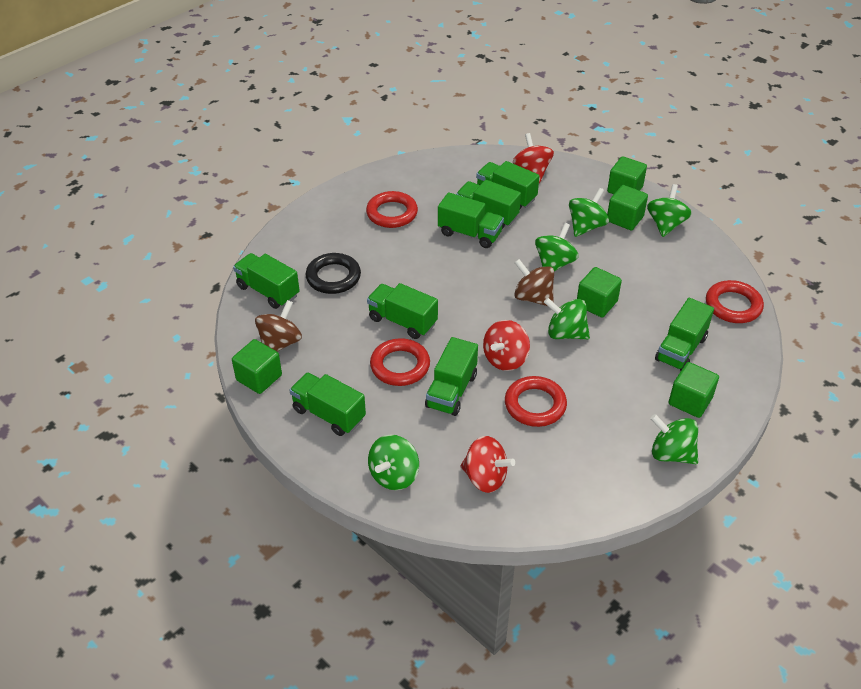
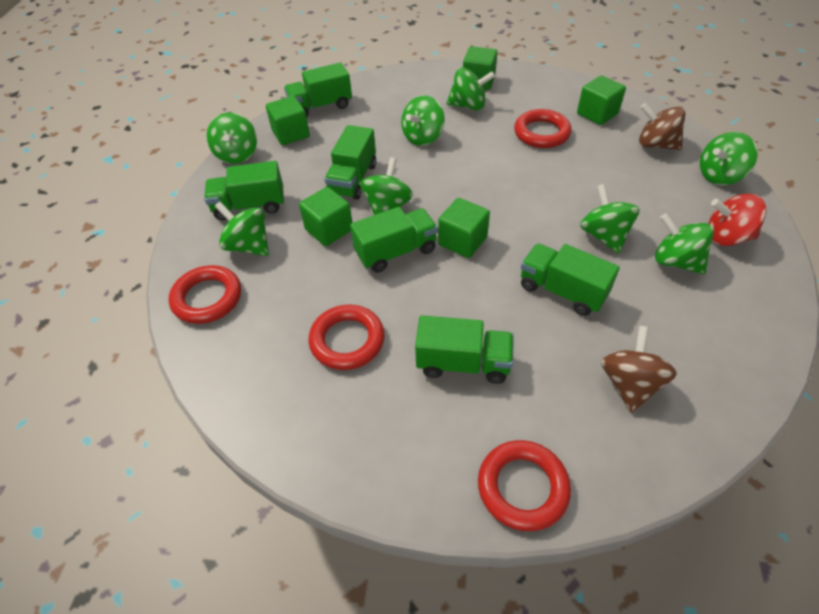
black ring: 1 -> 0
green spinning top: 6 -> 8
green truck: 8 -> 6
red spinning top: 3 -> 1

